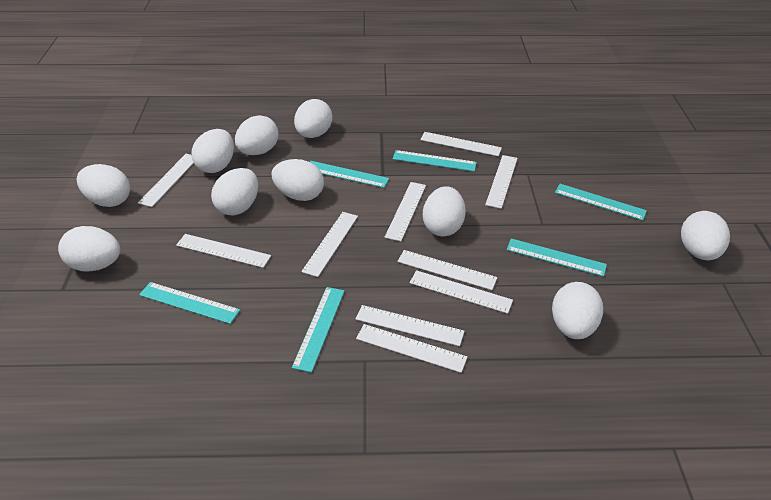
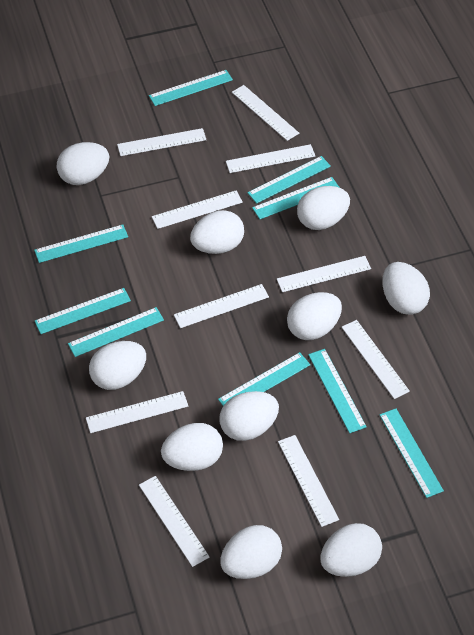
turquoise ruler: 6 -> 9

